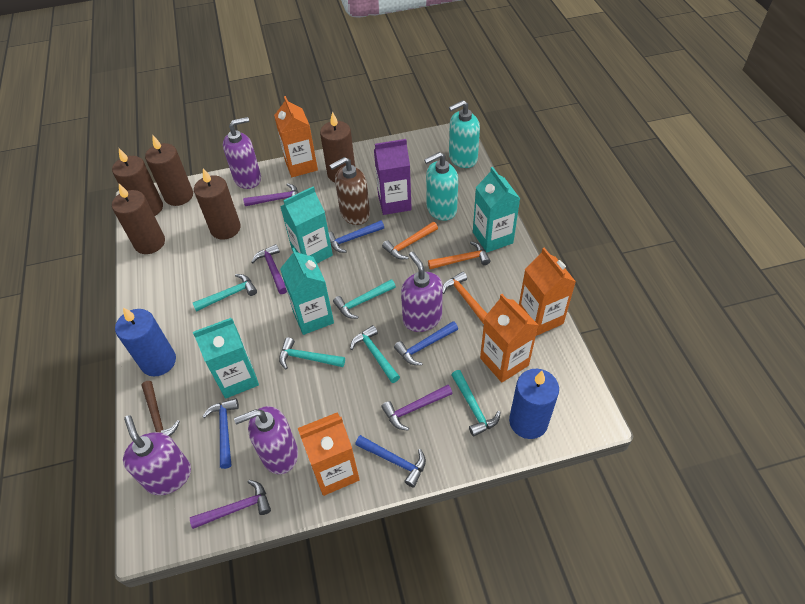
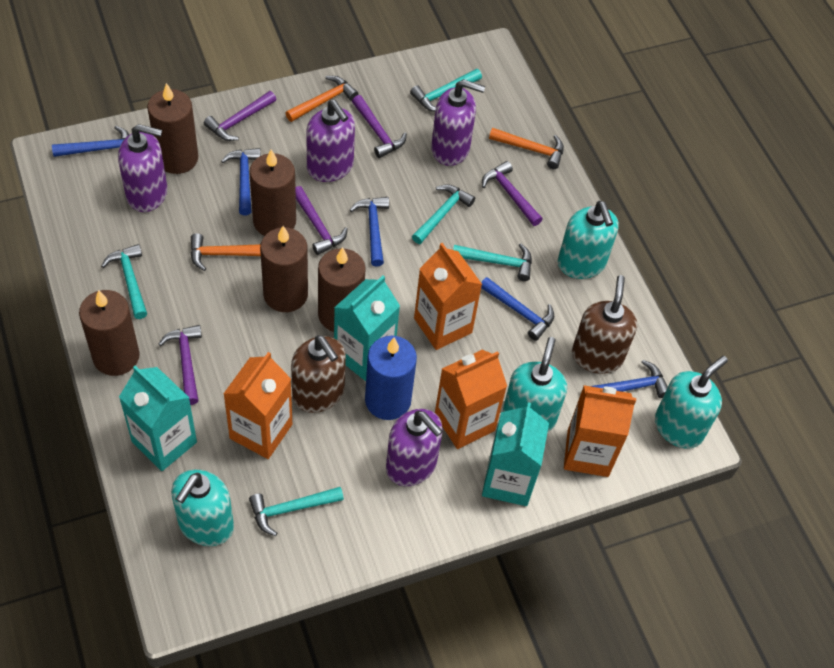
blue candle: 2 -> 1
blue hammer: 4 -> 5
brown hammer: 1 -> 0
brown soap dispenser: 1 -> 2
purple carton: 1 -> 0
purple hammer: 4 -> 5
turquoise carton: 4 -> 3
turquoise soap dispenser: 2 -> 4

